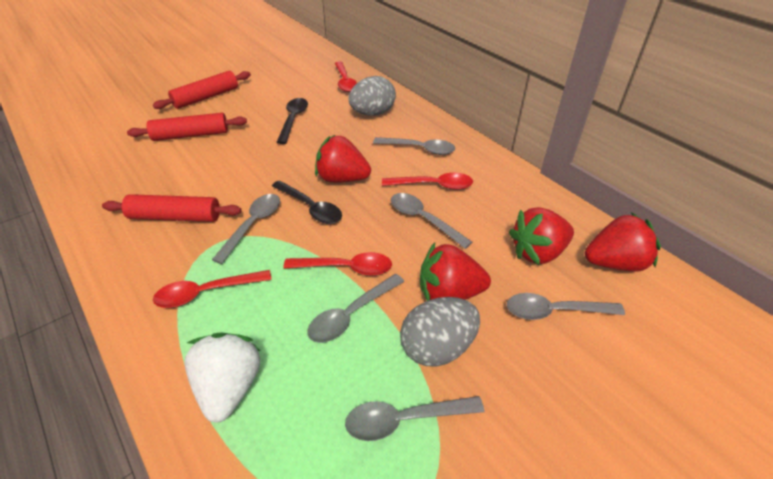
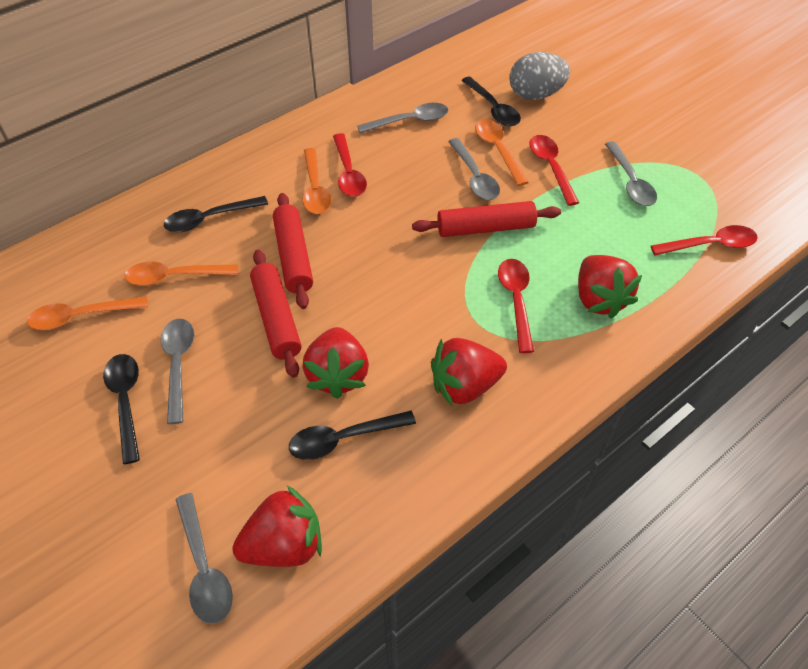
black spoon: 2 -> 4
grey egg: 2 -> 1
grey spoon: 6 -> 5
orange spoon: 0 -> 4
white strawberry: 1 -> 0

